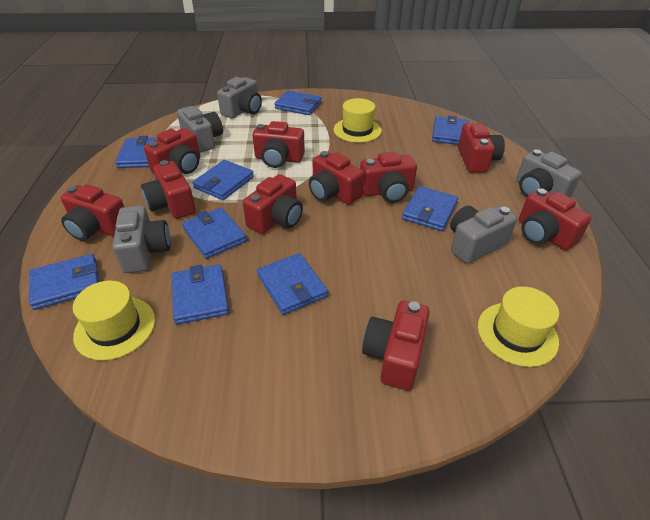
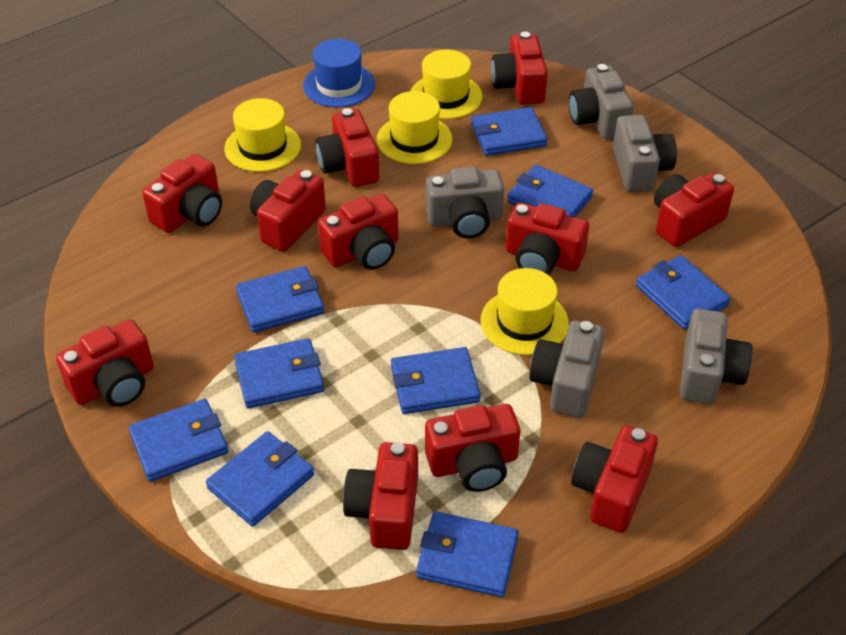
blue hat: 0 -> 1
red camera: 10 -> 11
yellow hat: 3 -> 4

